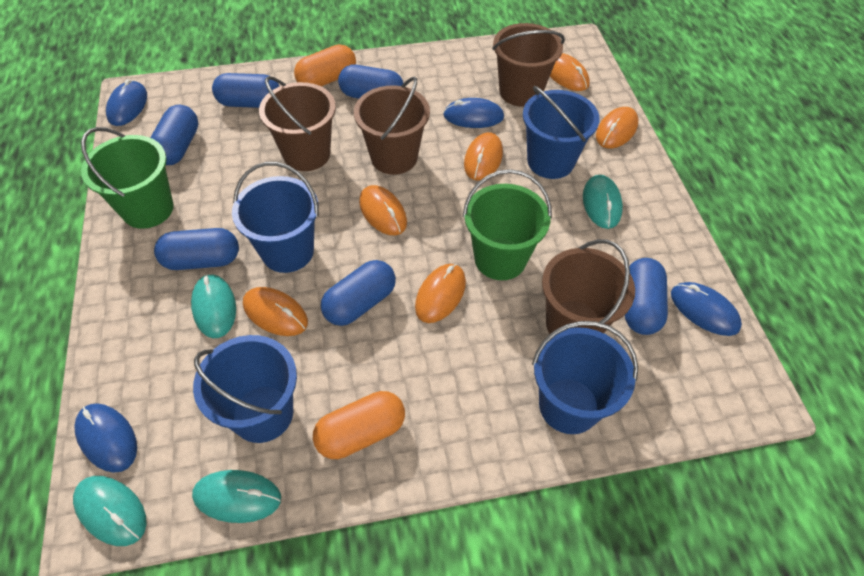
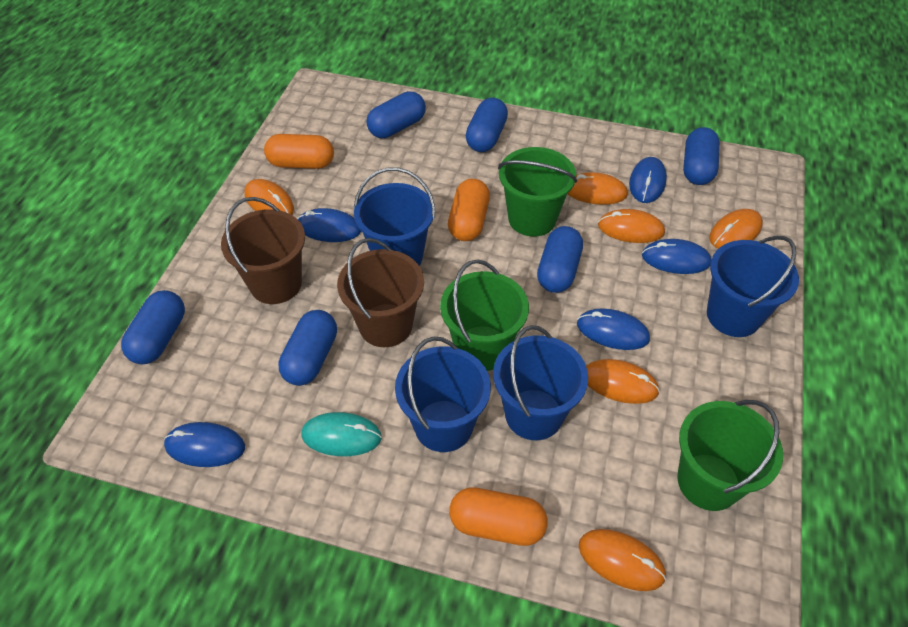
blue mouse: 4 -> 5
brown bucket: 4 -> 2
green bucket: 2 -> 3
orange capsule: 2 -> 3
turquoise mouse: 4 -> 1

